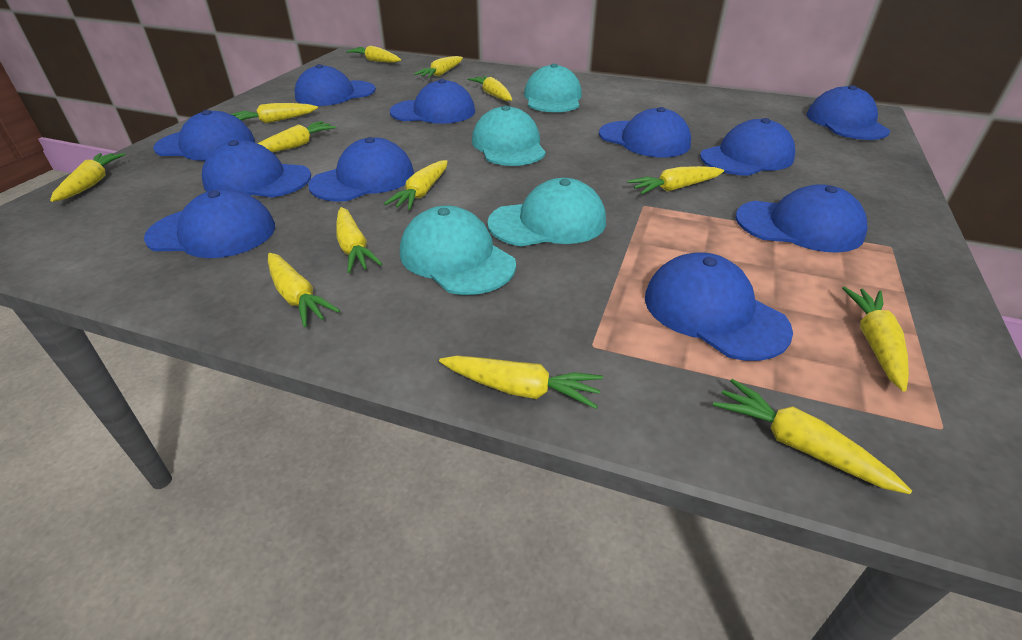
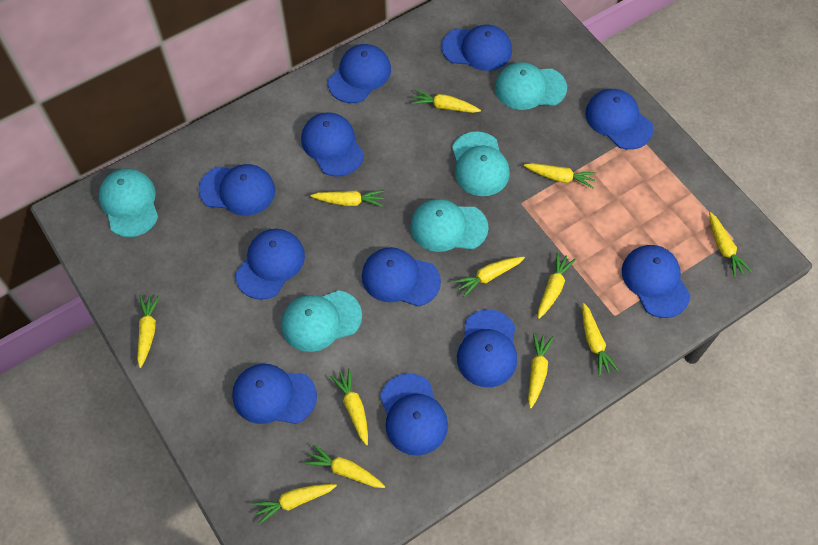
turquoise cap: 4 -> 5
yellow carrot: 13 -> 12

